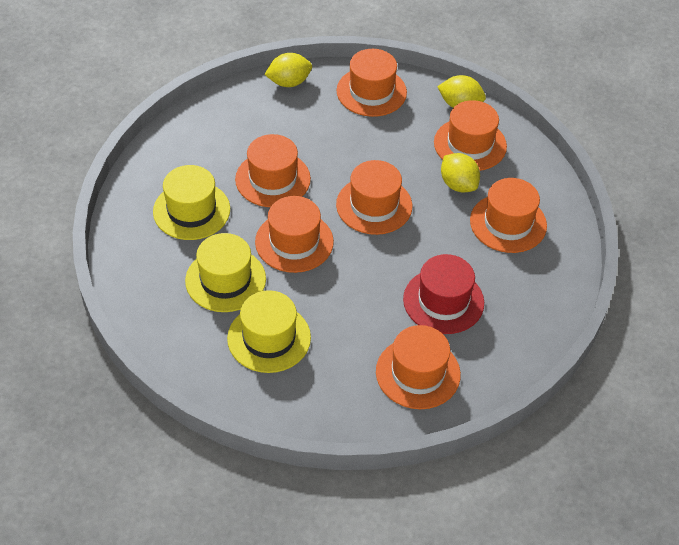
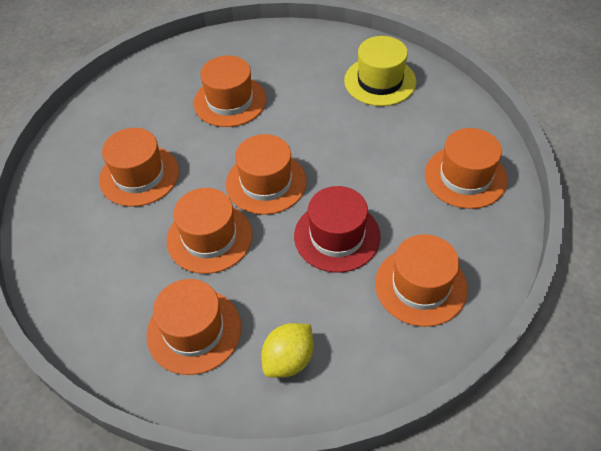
yellow hat: 3 -> 1
yellow lemon: 3 -> 1

